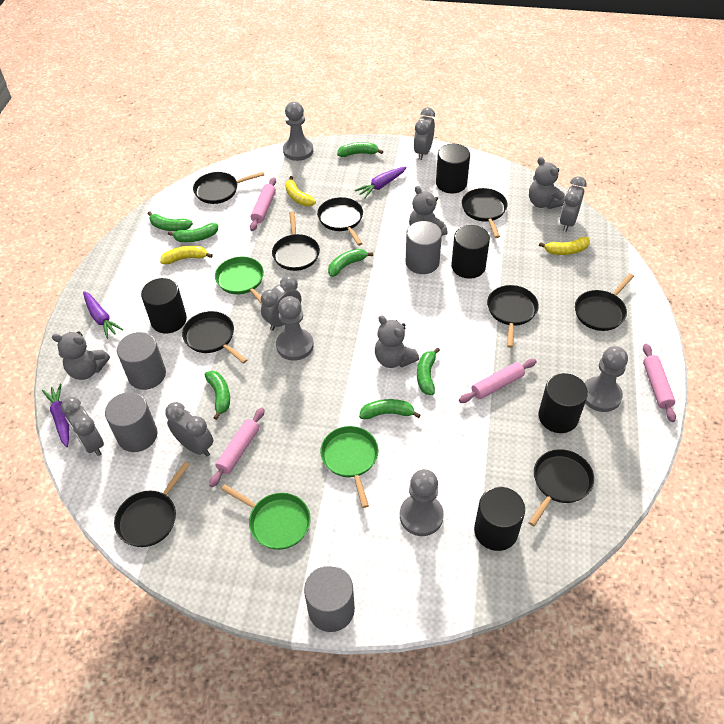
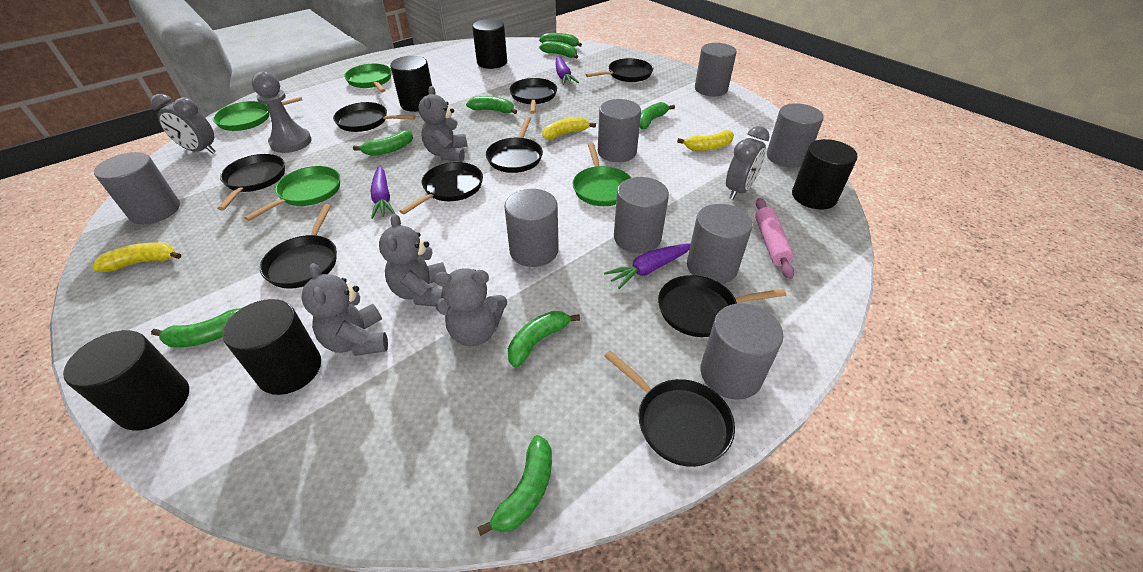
green banana: 7 -> 8
green pan: 3 -> 4
grey clock: 5 -> 2
grey cylinder: 4 -> 8
grey pawn: 4 -> 1
pink rolling pin: 4 -> 1

